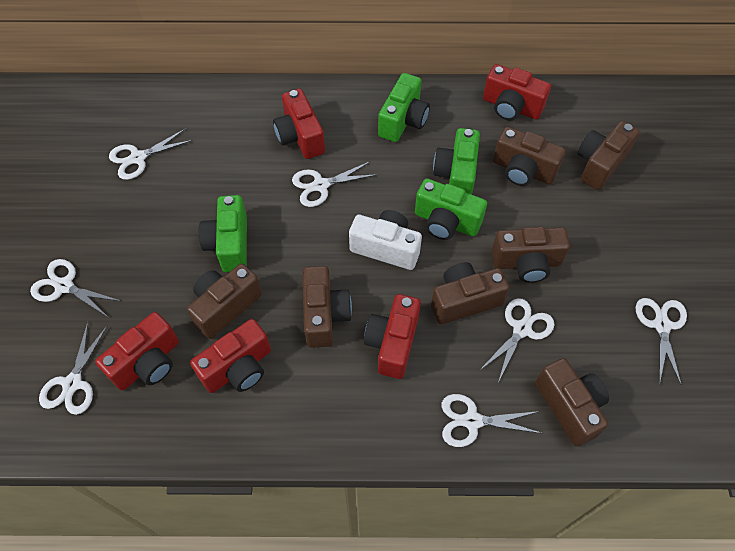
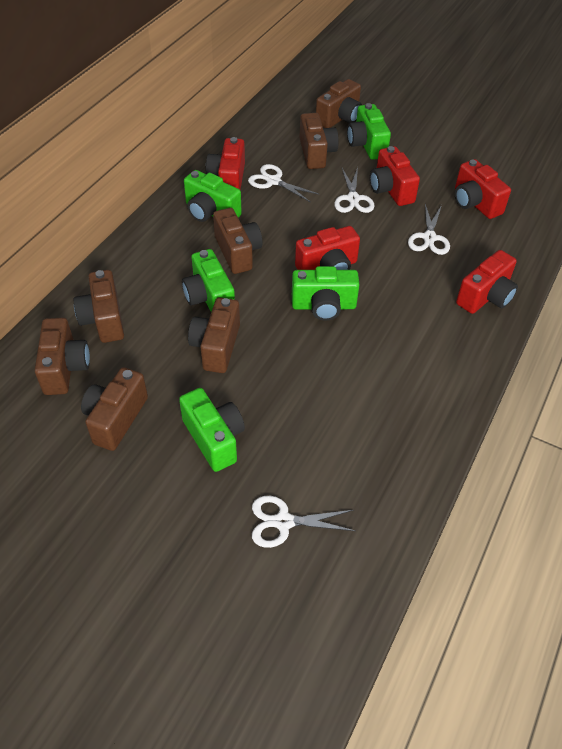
green camera: 4 -> 5
white camera: 1 -> 0
white scissors: 7 -> 4

